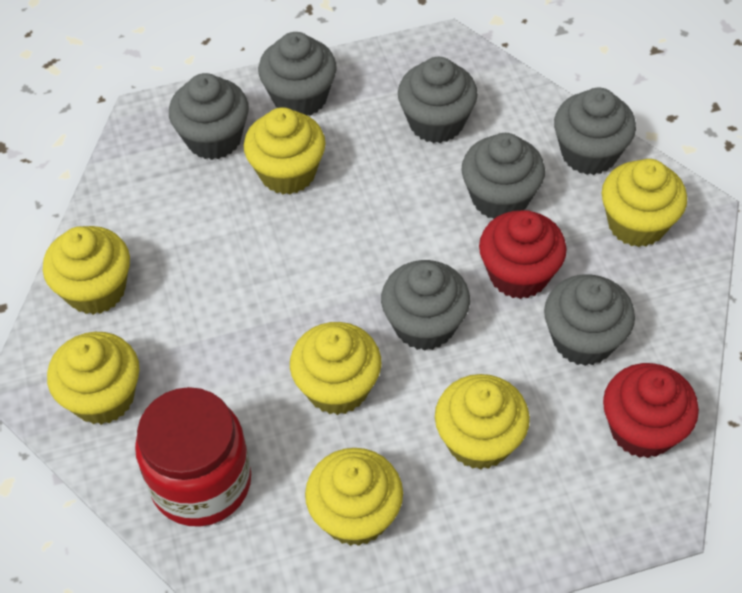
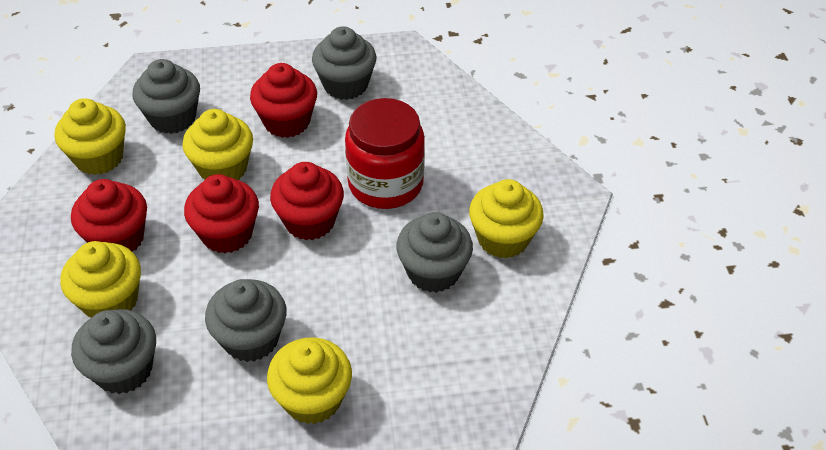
grey cupcake: 7 -> 5
red cupcake: 2 -> 4
yellow cupcake: 7 -> 5

